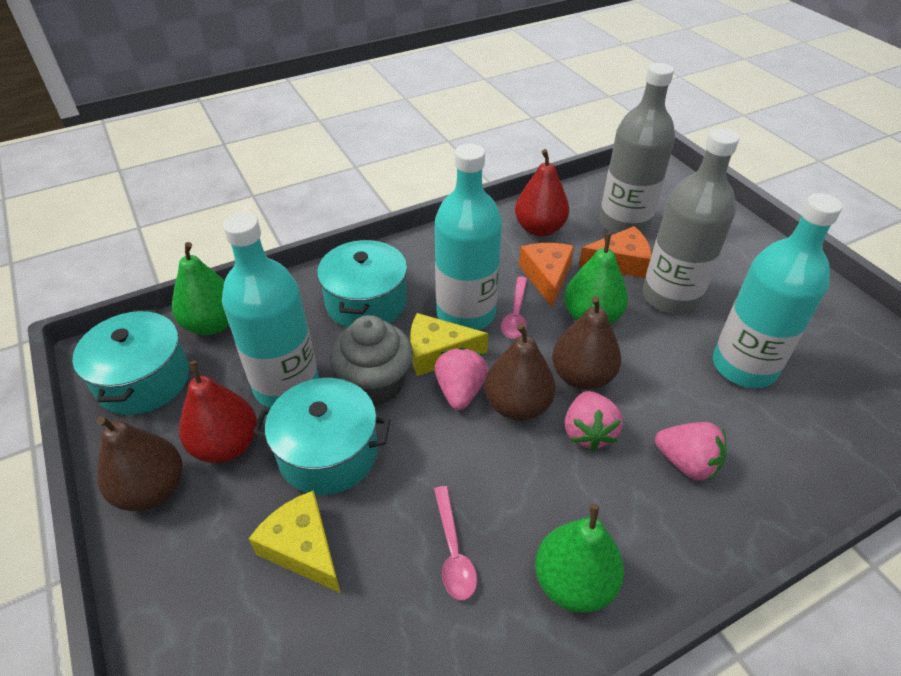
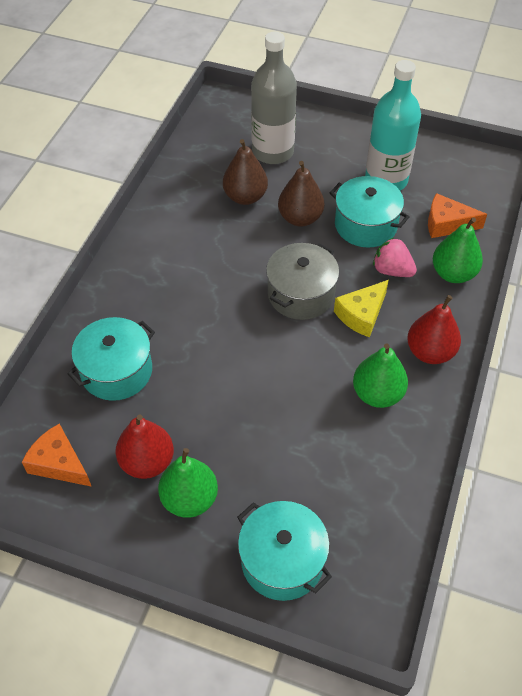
brown pear: 3 -> 2
grey bottle: 2 -> 1
grey cupcake: 1 -> 0
grey pot: 0 -> 1
pink spoon: 2 -> 0
pink strawberry: 3 -> 1
turquoise bottle: 3 -> 1
yellow cheese: 2 -> 1

